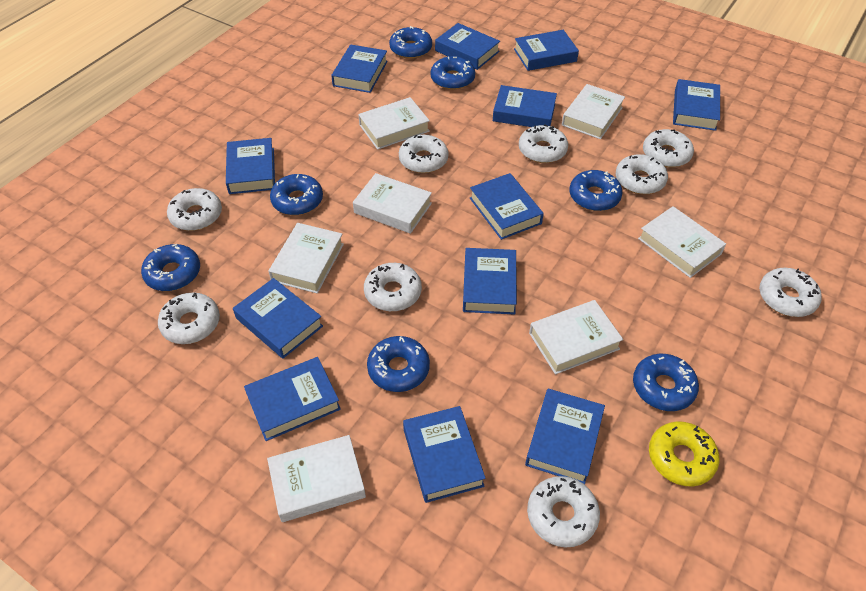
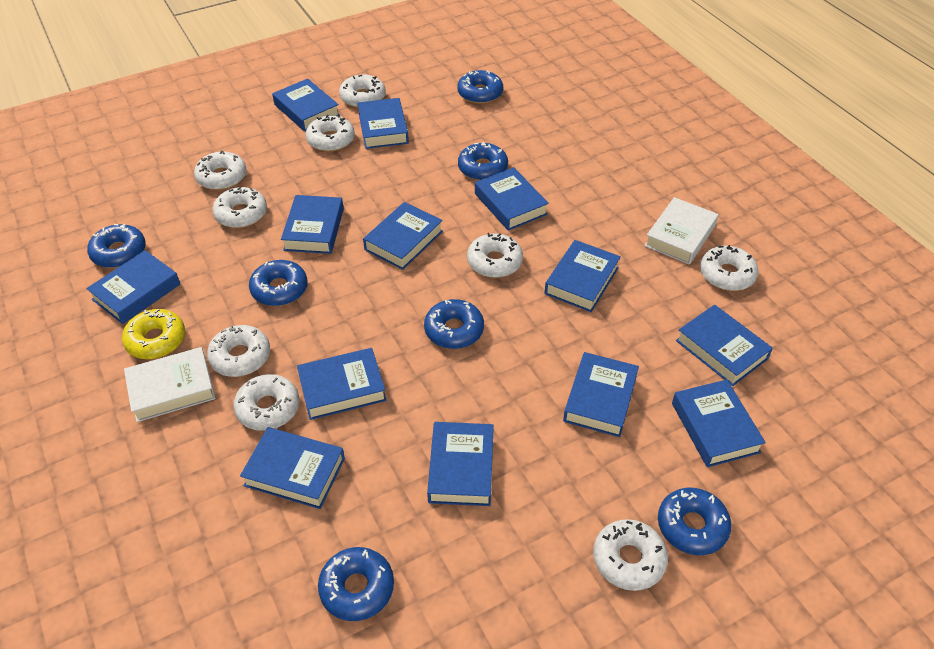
blue book: 12 -> 13
white book: 7 -> 2

